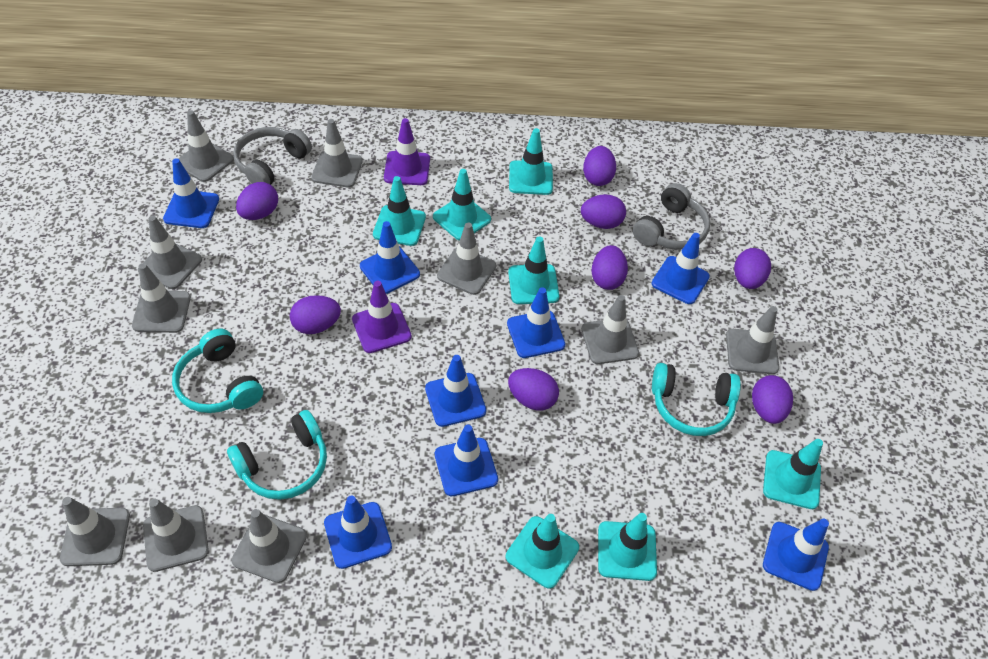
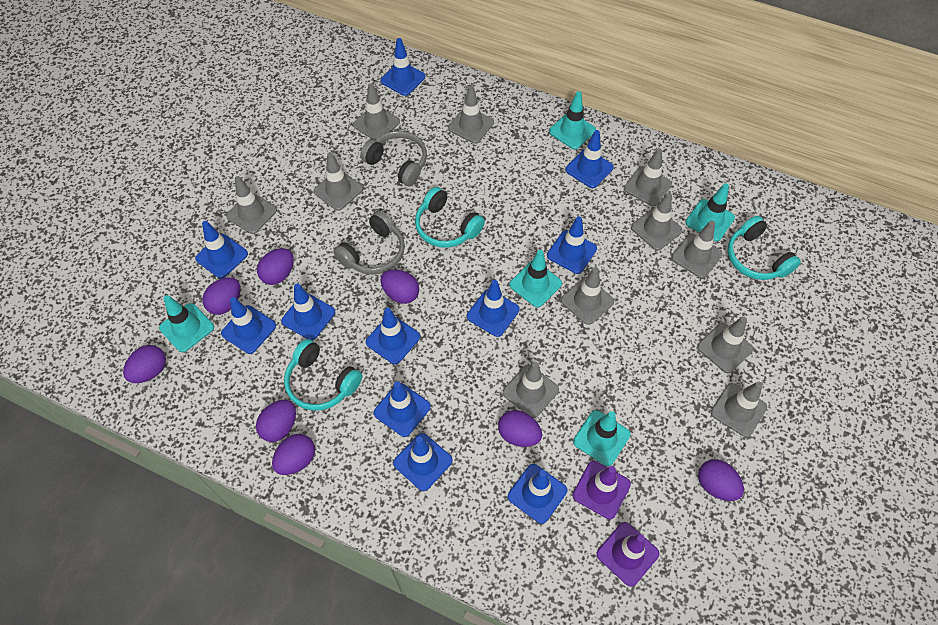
blue traffic cone: 8 -> 11
grey traffic cone: 10 -> 11
turquoise traffic cone: 7 -> 5

